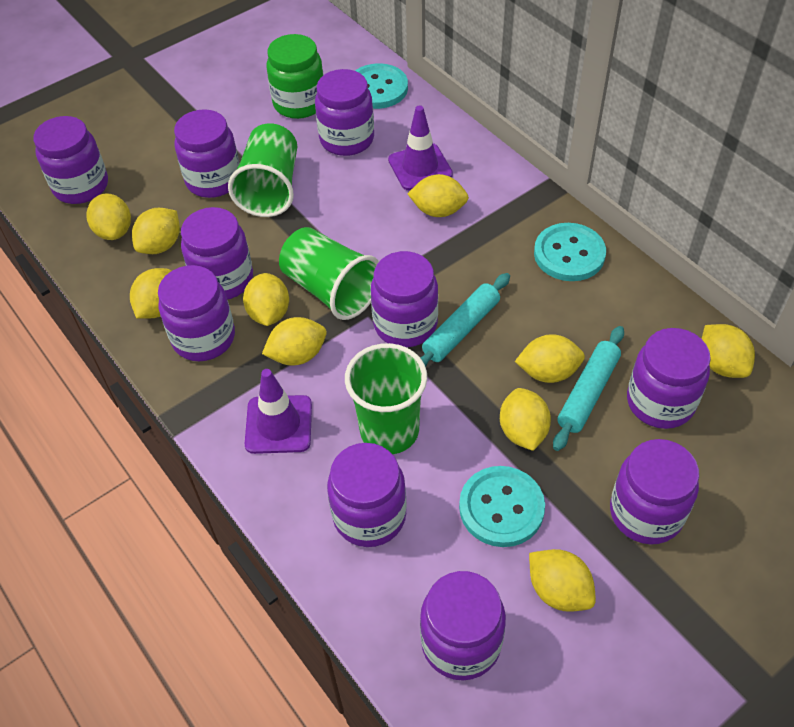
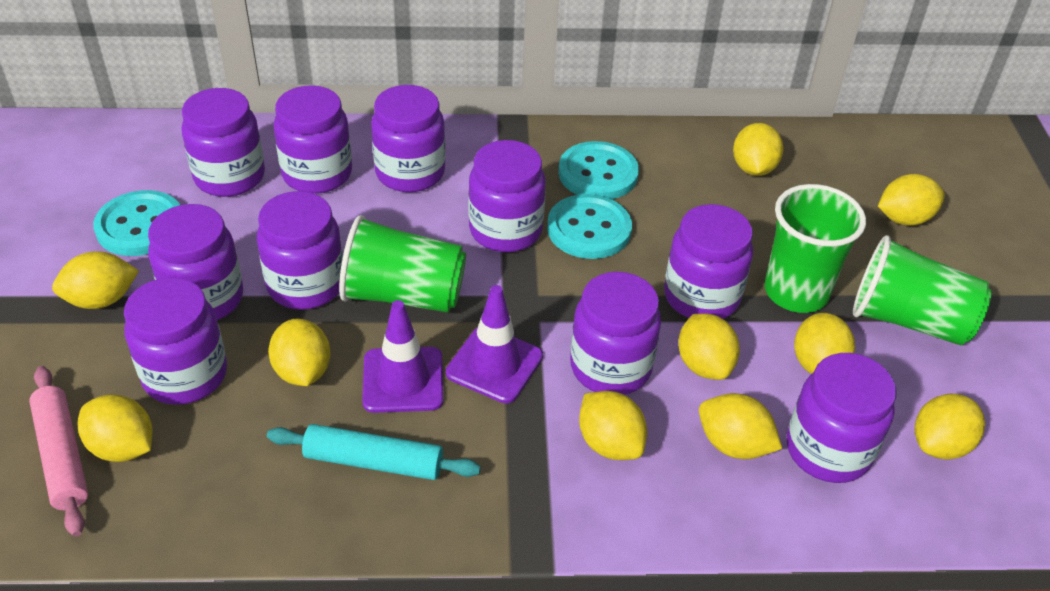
green jar: 1 -> 0
pink rolling pin: 0 -> 1
turquoise rolling pin: 2 -> 1

